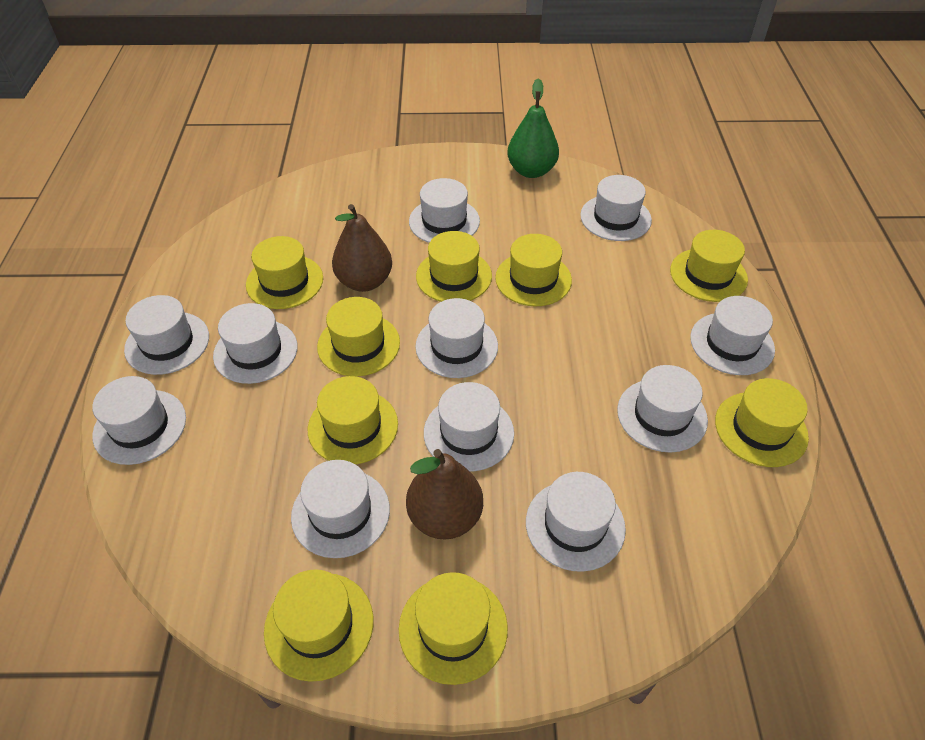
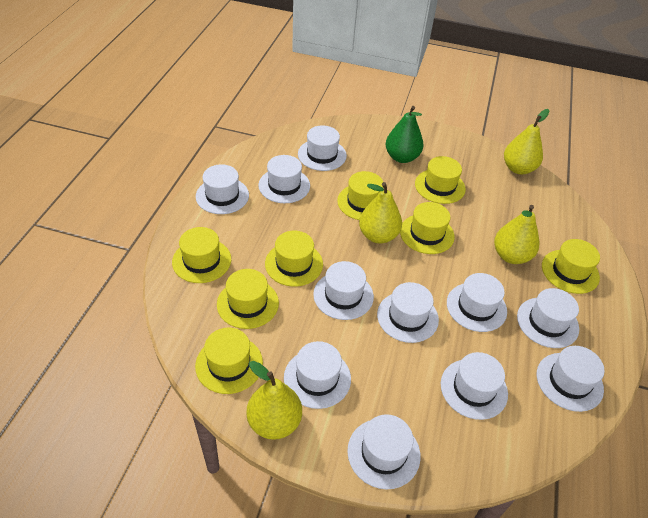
brown pear: 2 -> 0
yellow hat: 9 -> 8
yellow pear: 0 -> 4

